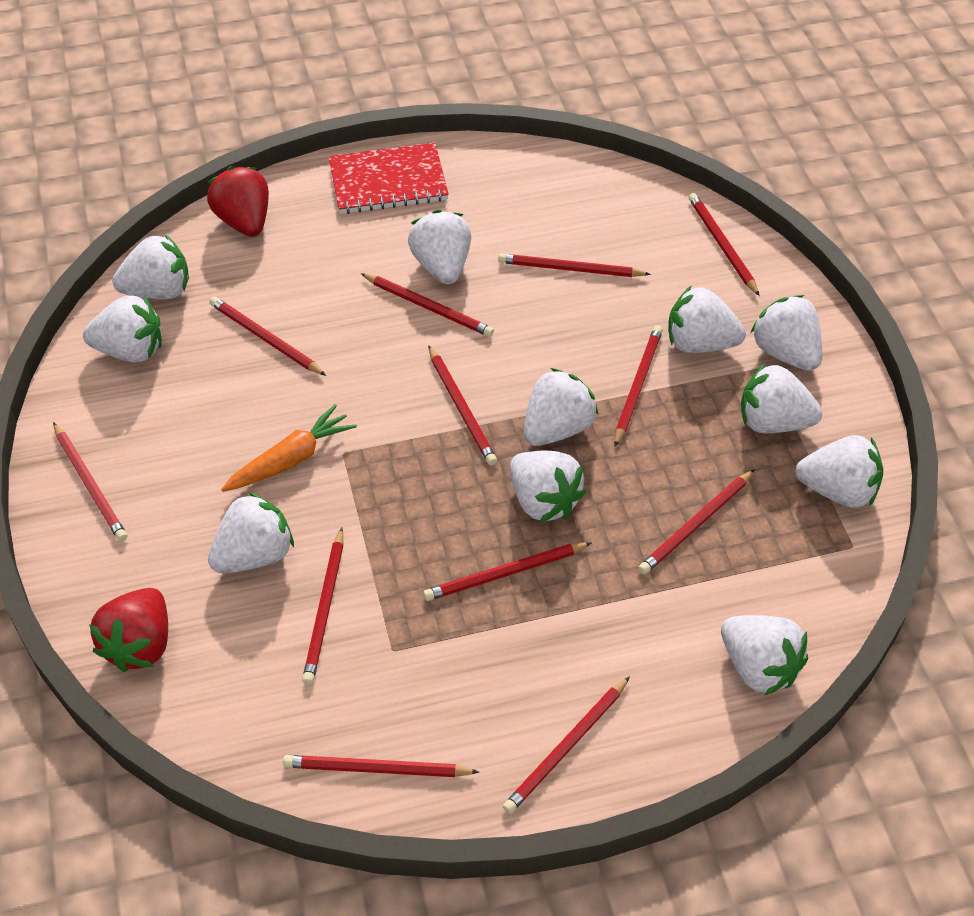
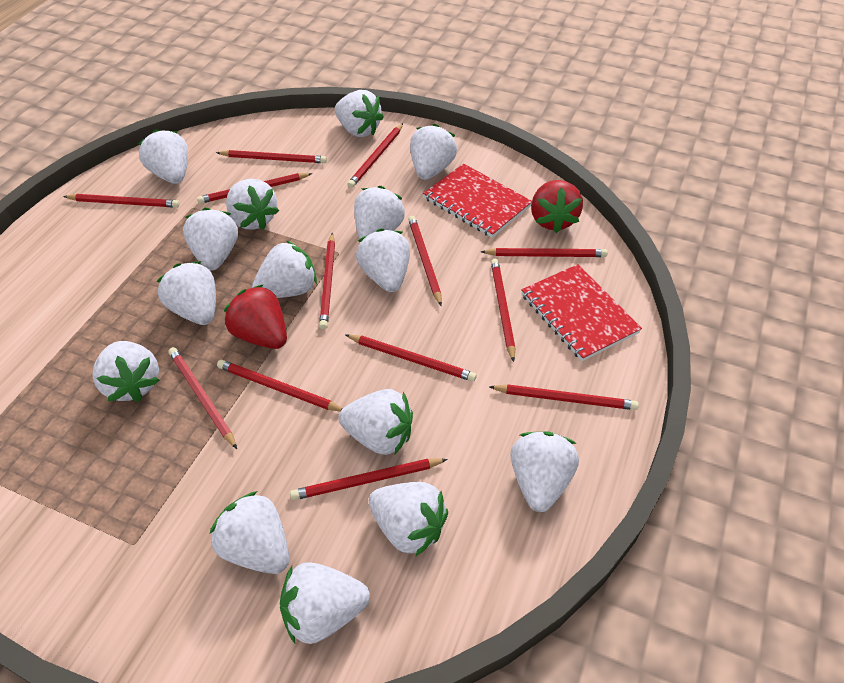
orange carrot: 1 -> 0
red notebook: 1 -> 2
red pencil: 12 -> 13
white strawberry: 11 -> 15

